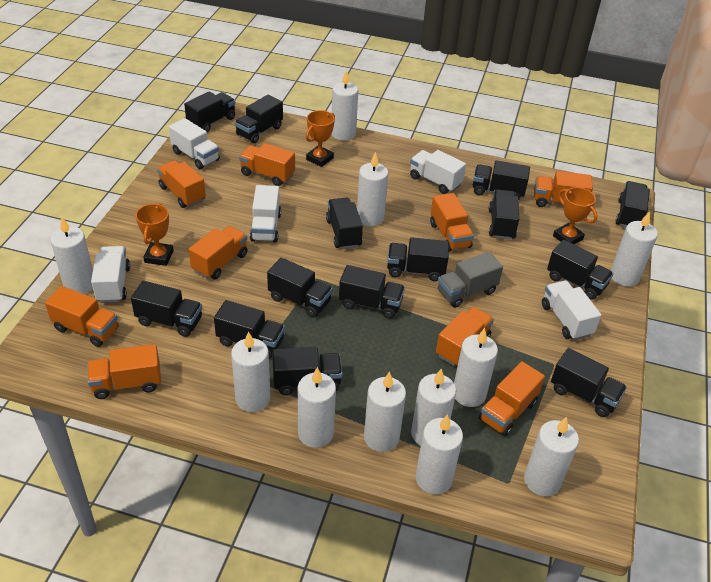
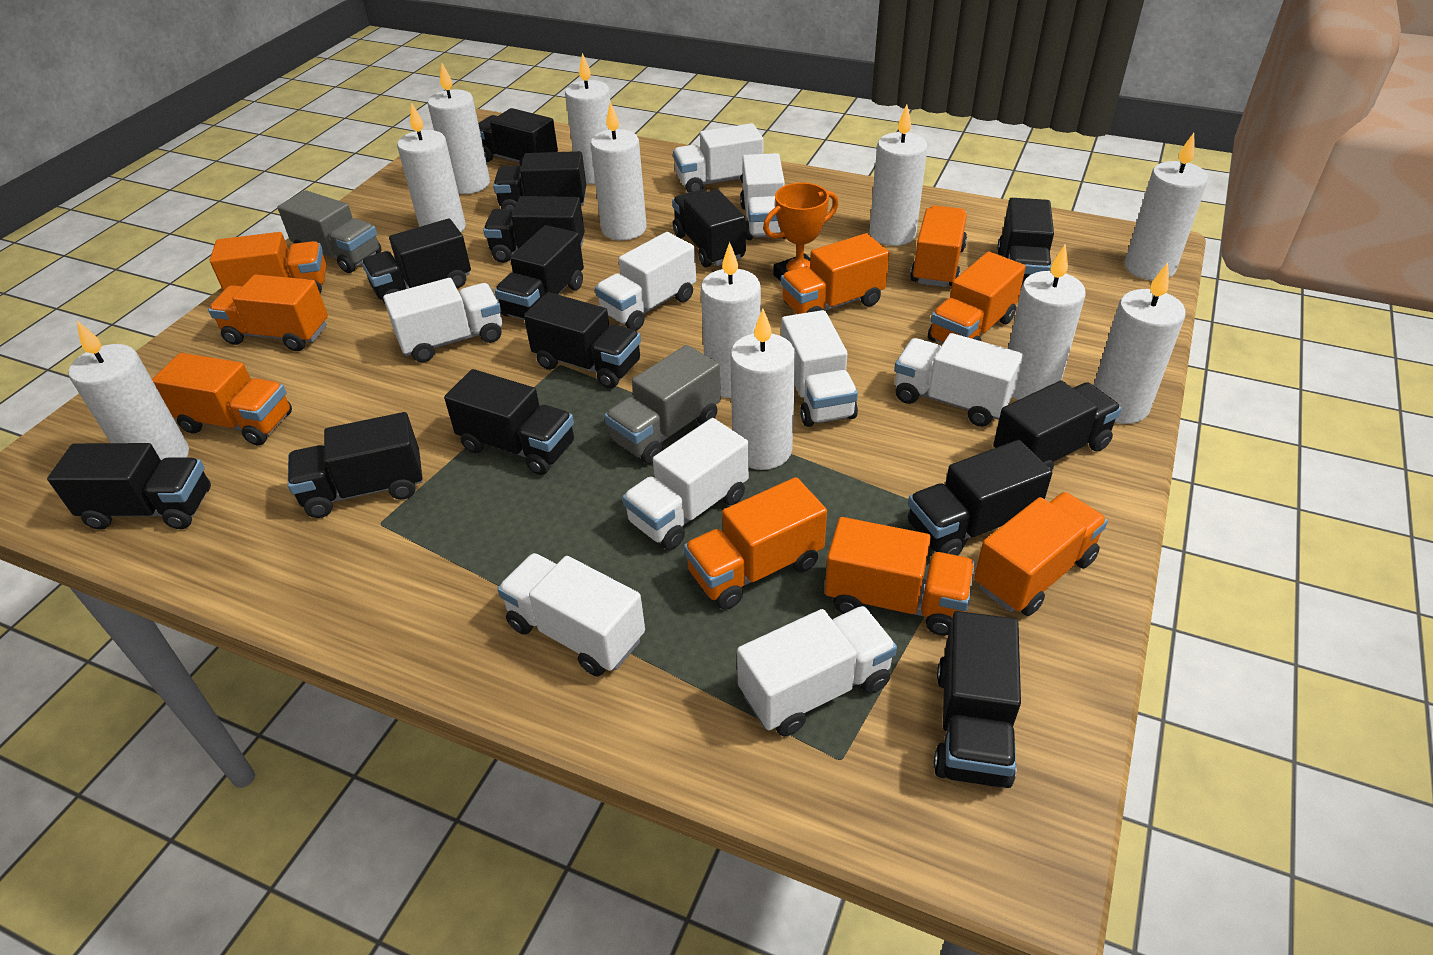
grey truck: 1 -> 2
orange trophy: 3 -> 1
white truck: 5 -> 9

